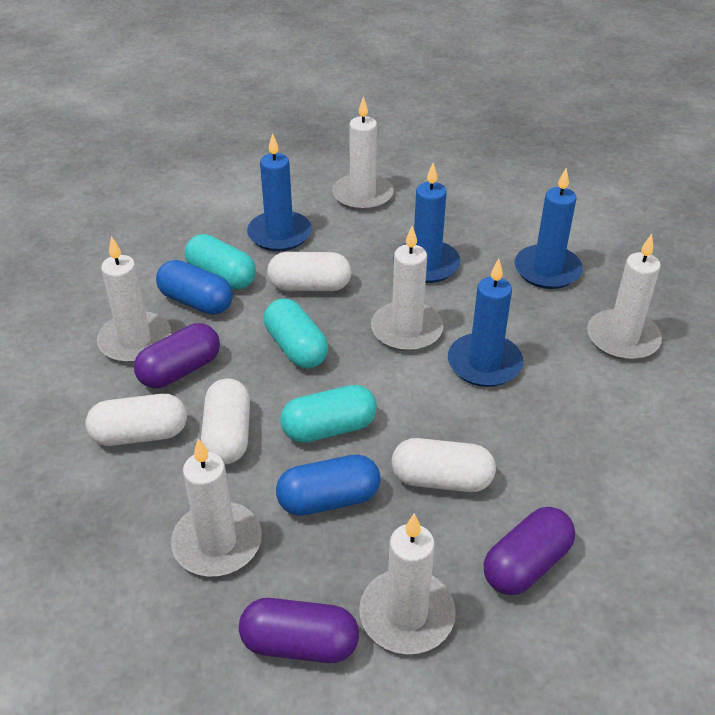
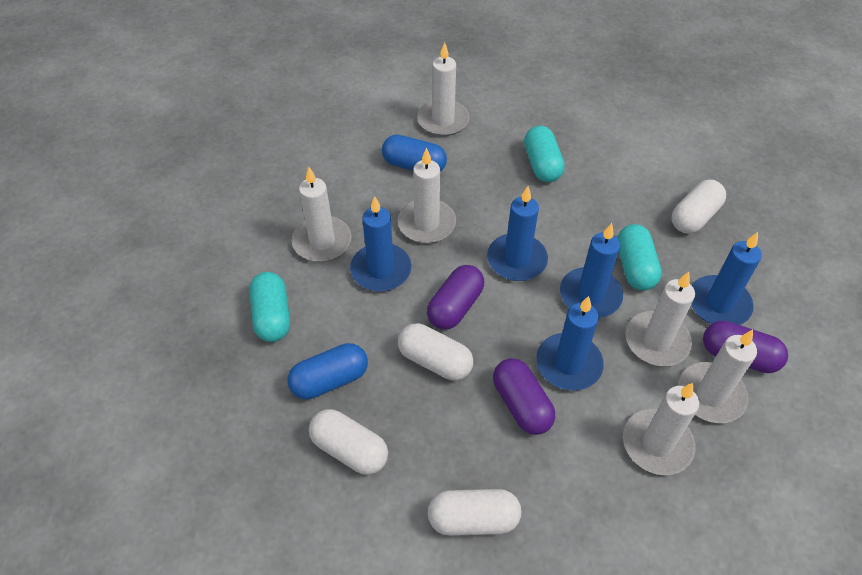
blue candle: 4 -> 5

